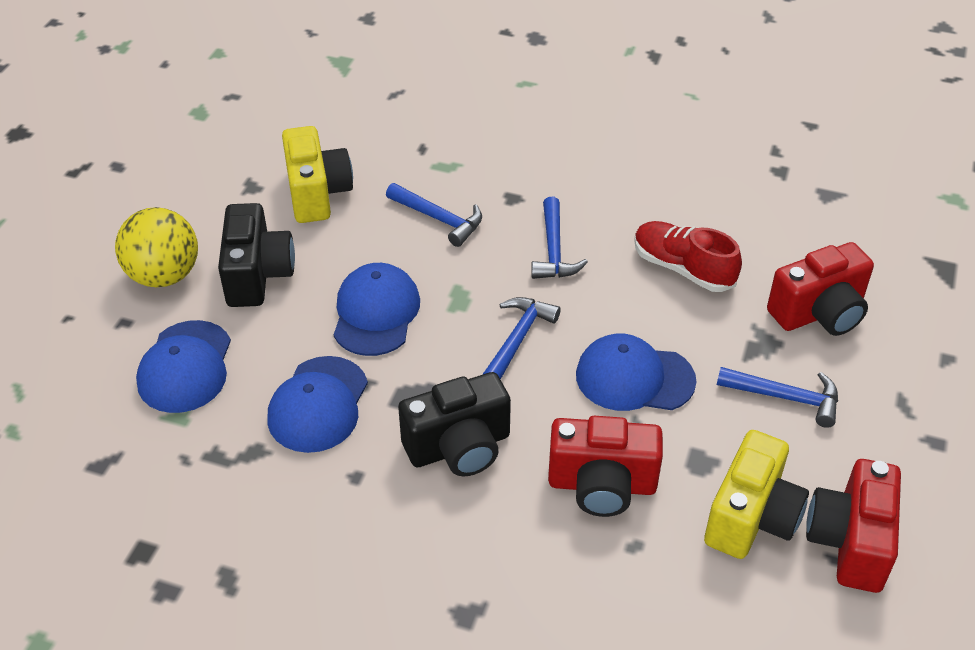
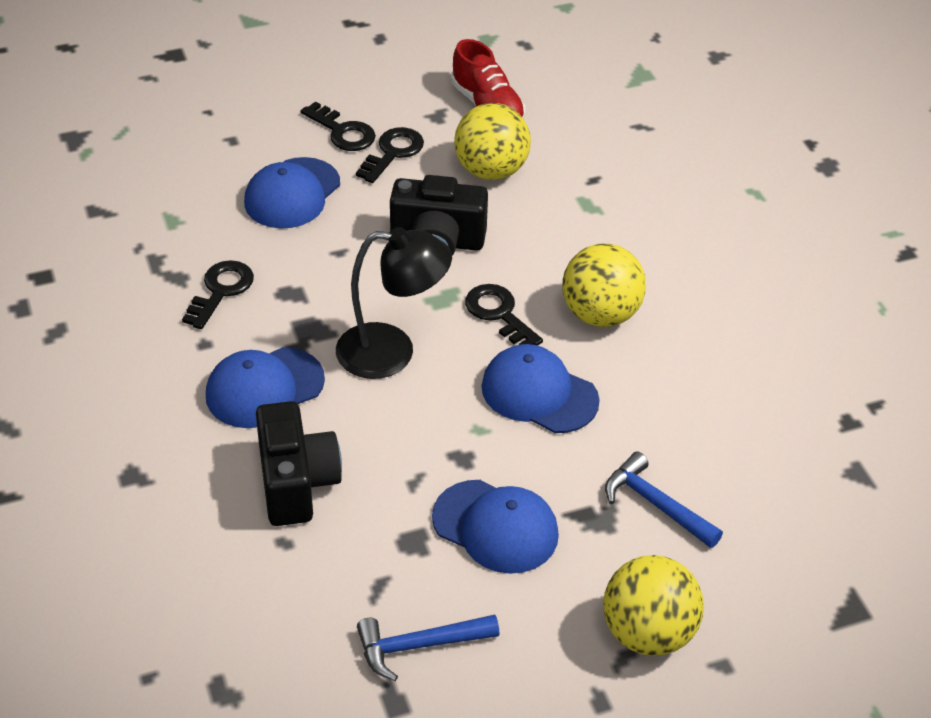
black key: 0 -> 4
black lamp: 0 -> 1
blue hammer: 4 -> 2
red camera: 3 -> 0
yellow ball: 1 -> 3
yellow camera: 2 -> 0

